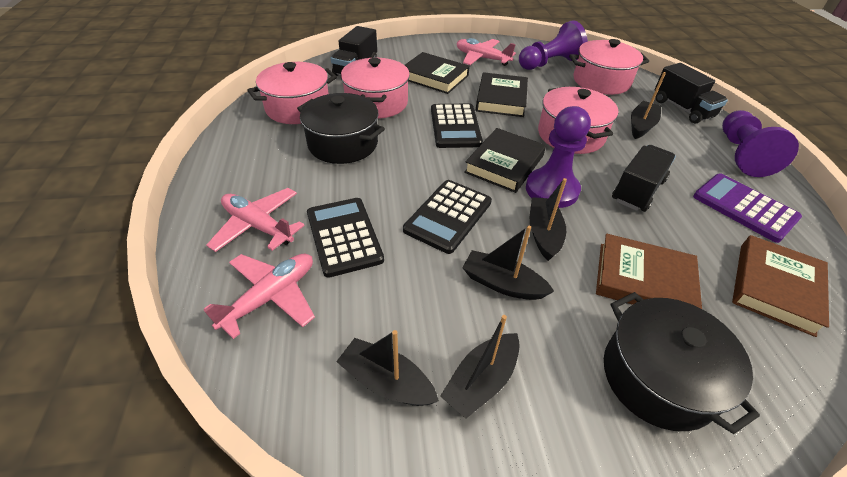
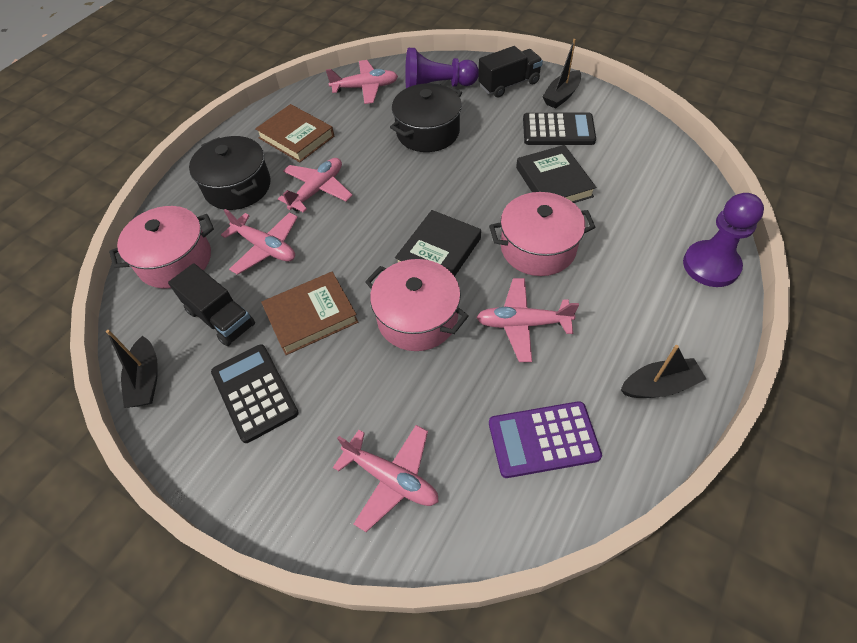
black boat: 5 -> 3
black book: 3 -> 2
black calculator: 3 -> 2
black truck: 3 -> 2
pink plane: 3 -> 5
pink pot: 4 -> 3
purple pawn: 3 -> 2

